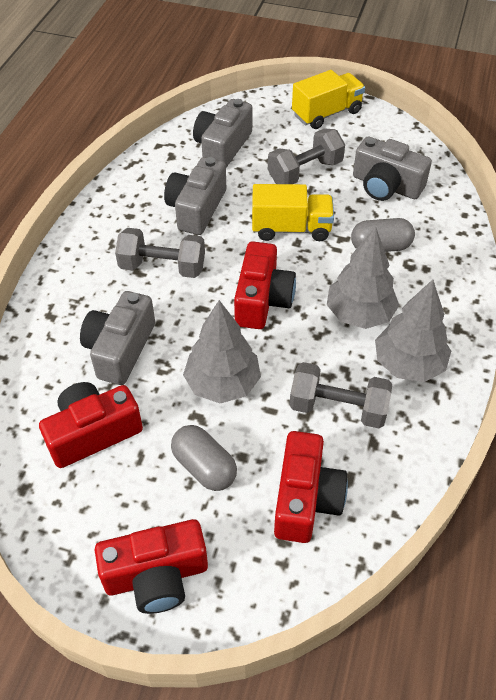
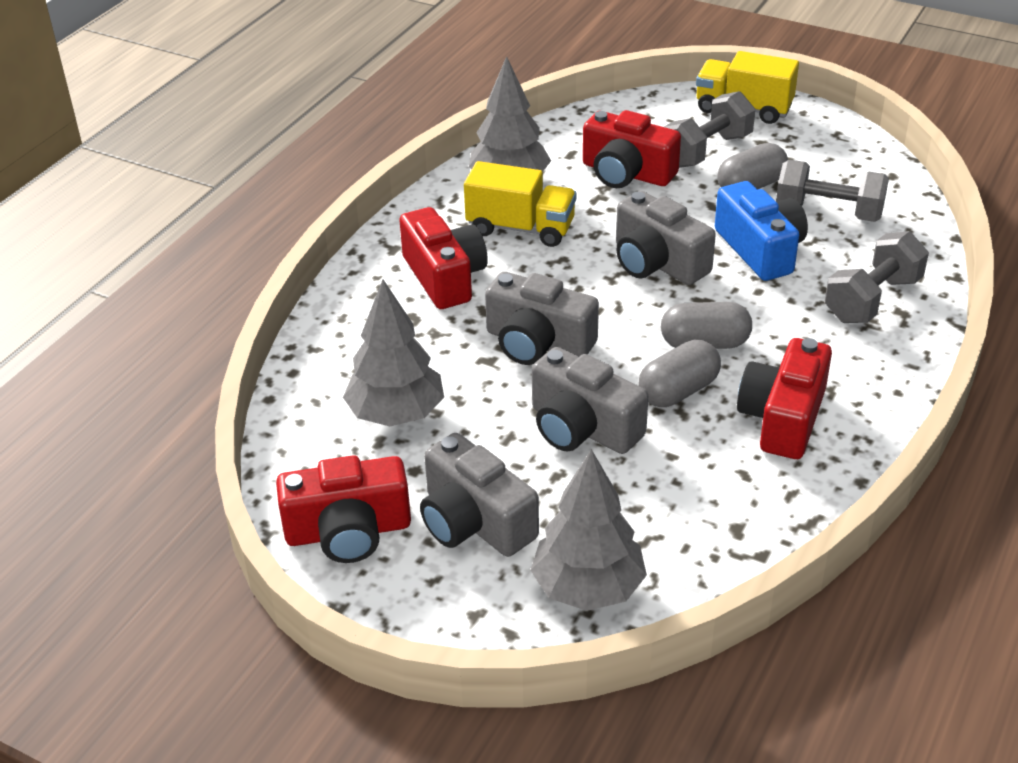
blue camera: 0 -> 1
grey capsule: 2 -> 3

